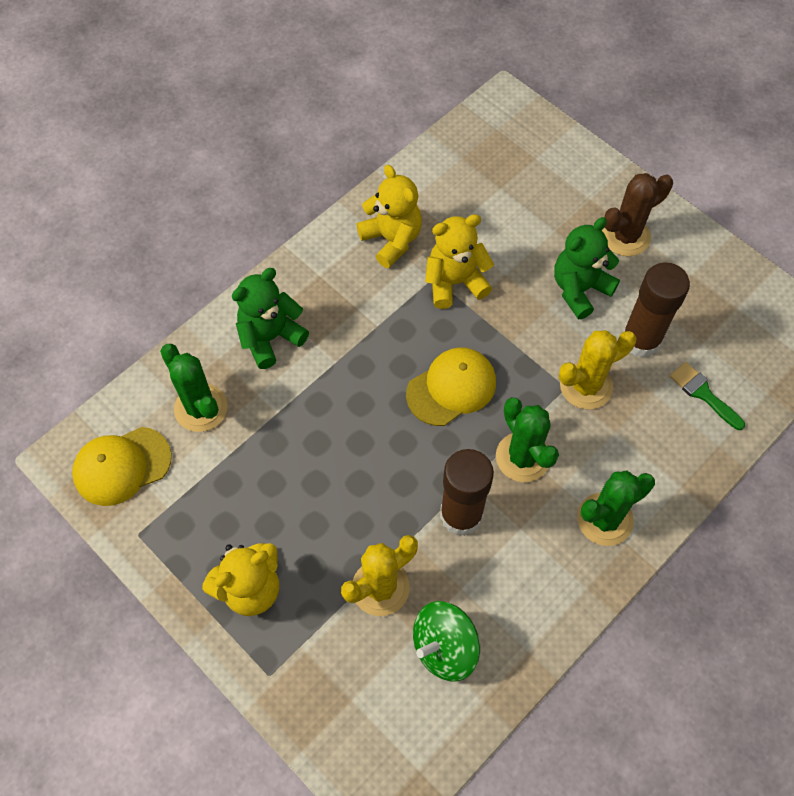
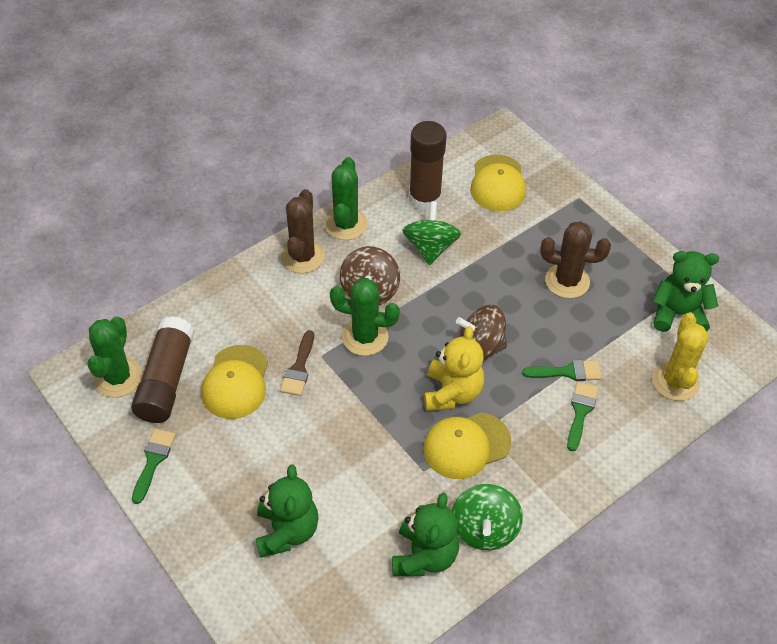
brown brush: 0 -> 1
brown cactus: 1 -> 2
brown spinning top: 0 -> 2
green brush: 1 -> 3
green spinning top: 1 -> 2
green teddy bear: 2 -> 3
yellow cactus: 2 -> 1
yellow cap: 2 -> 3
yellow teddy bear: 3 -> 1

